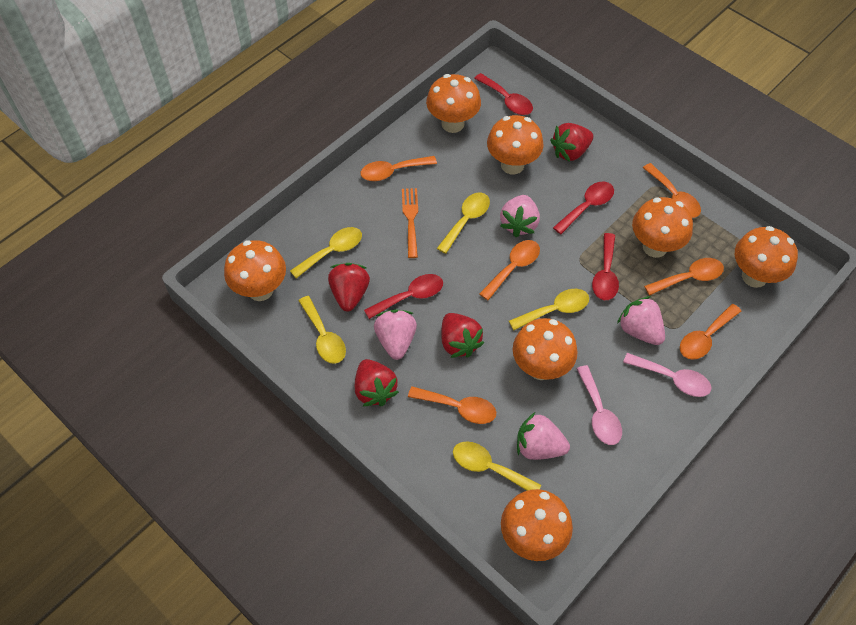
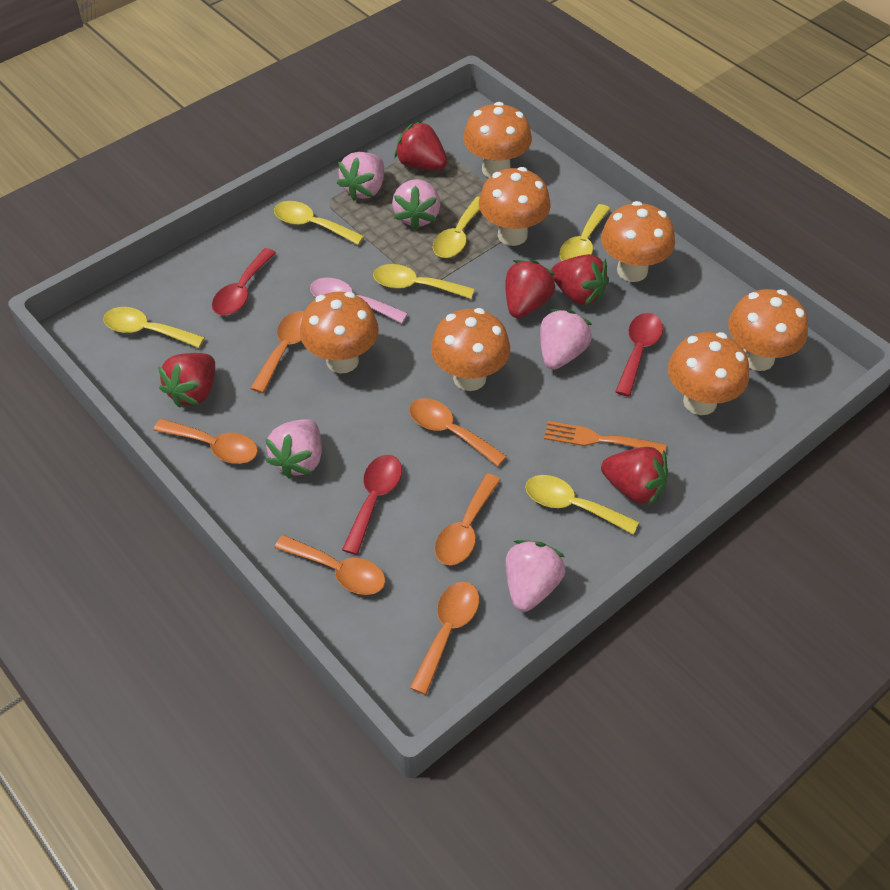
pink spoon: 2 -> 1
pink strawberry: 4 -> 5
red spoon: 4 -> 3
red strawberry: 4 -> 5
yellow spoon: 5 -> 6

